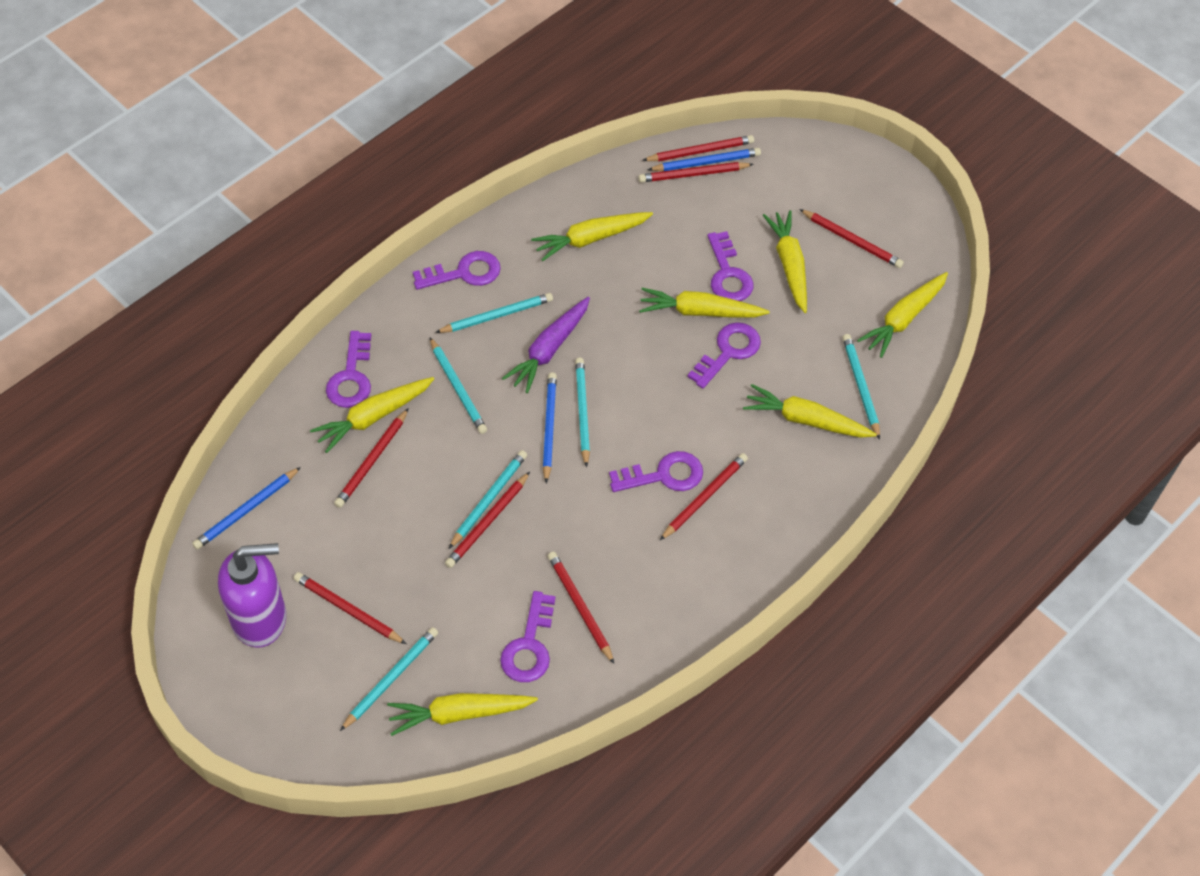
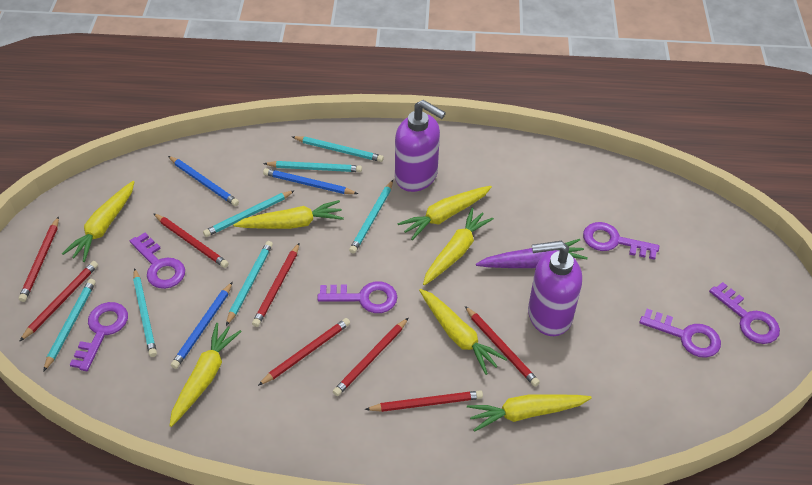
purple soap dispenser: 1 -> 2
turquoise pencil: 6 -> 7

